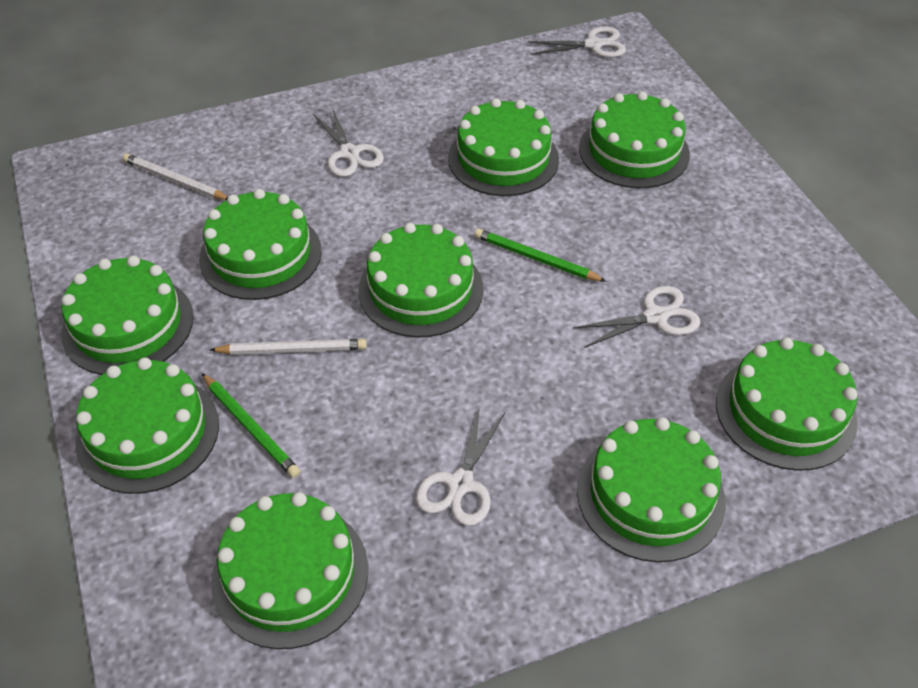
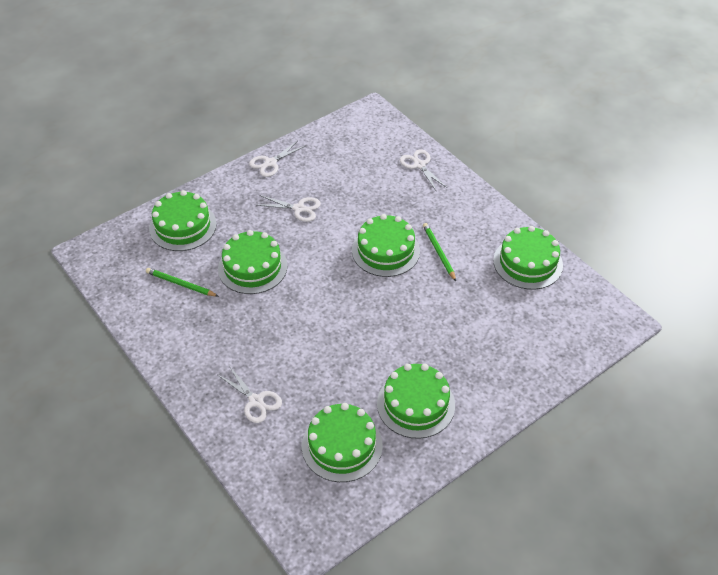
green cake: 9 -> 6
white pencil: 2 -> 0

